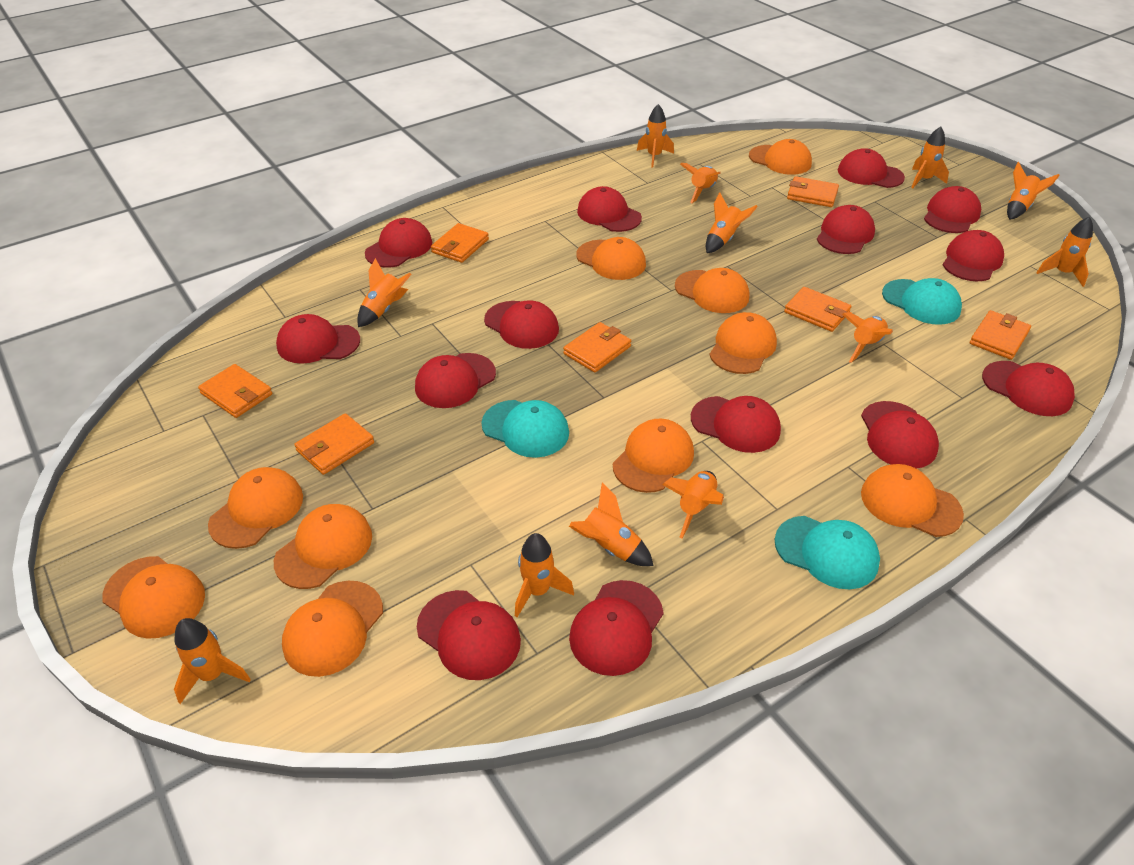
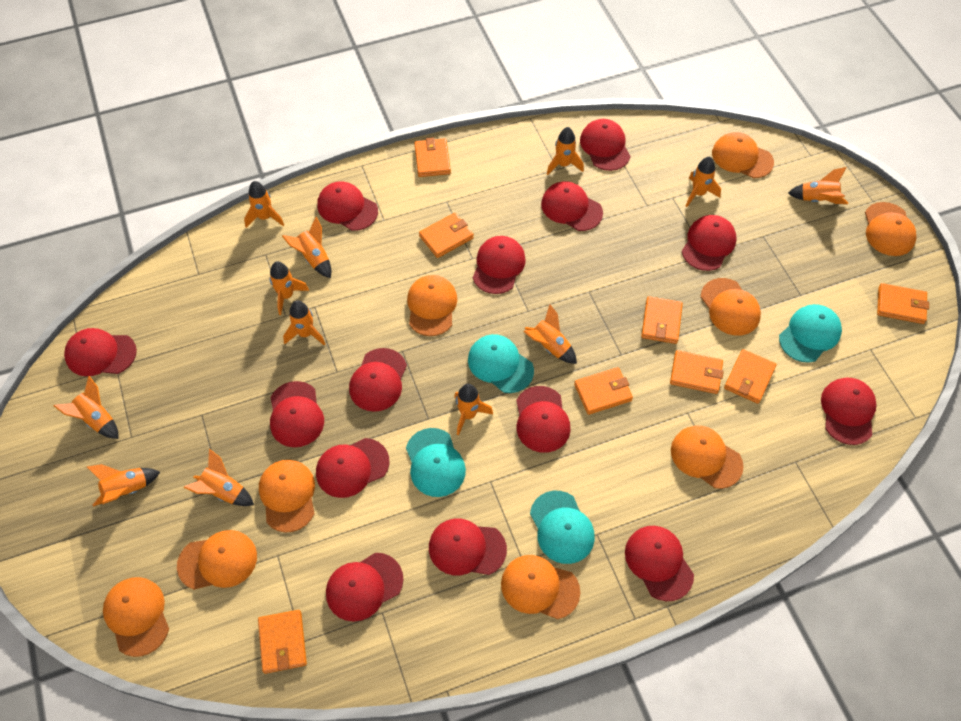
orange cap: 10 -> 9
orange wallet: 7 -> 8
turquoise cap: 3 -> 4

